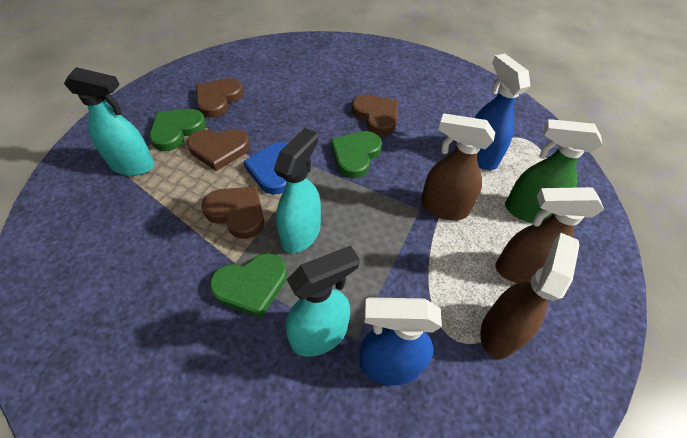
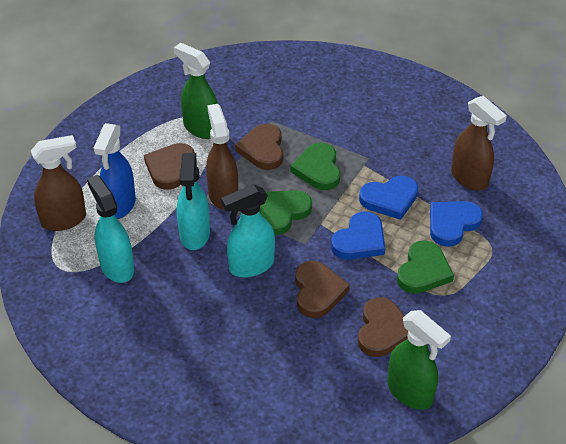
blue heart: 1 -> 3
blue spray bottle: 2 -> 1
green spray bottle: 1 -> 2

